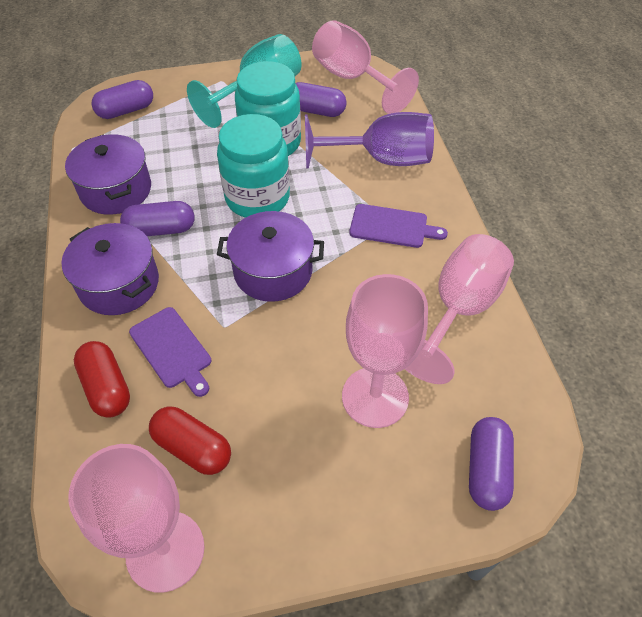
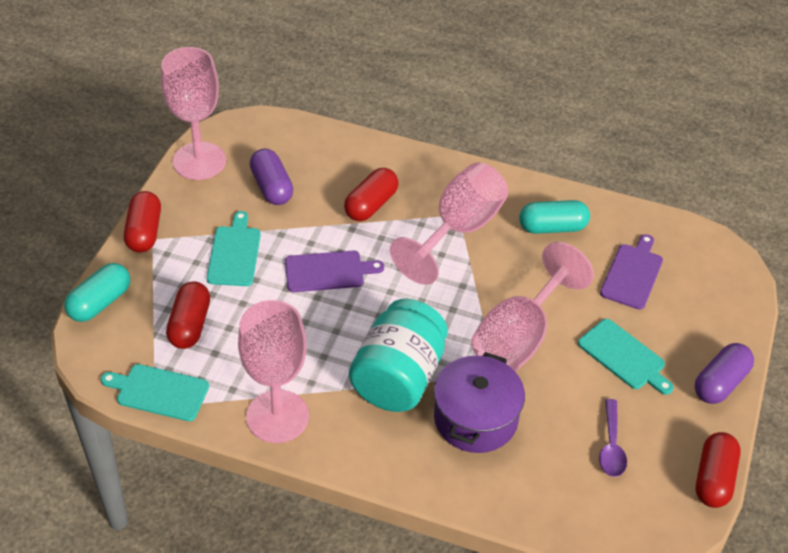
purple capsule: 4 -> 2
purple goblet: 1 -> 0
purple pot: 3 -> 1
purple spoon: 0 -> 1
red capsule: 2 -> 4
turquoise capsule: 0 -> 2
turquoise cutting board: 0 -> 3
turquoise goblet: 1 -> 0
turquoise jar: 2 -> 1

